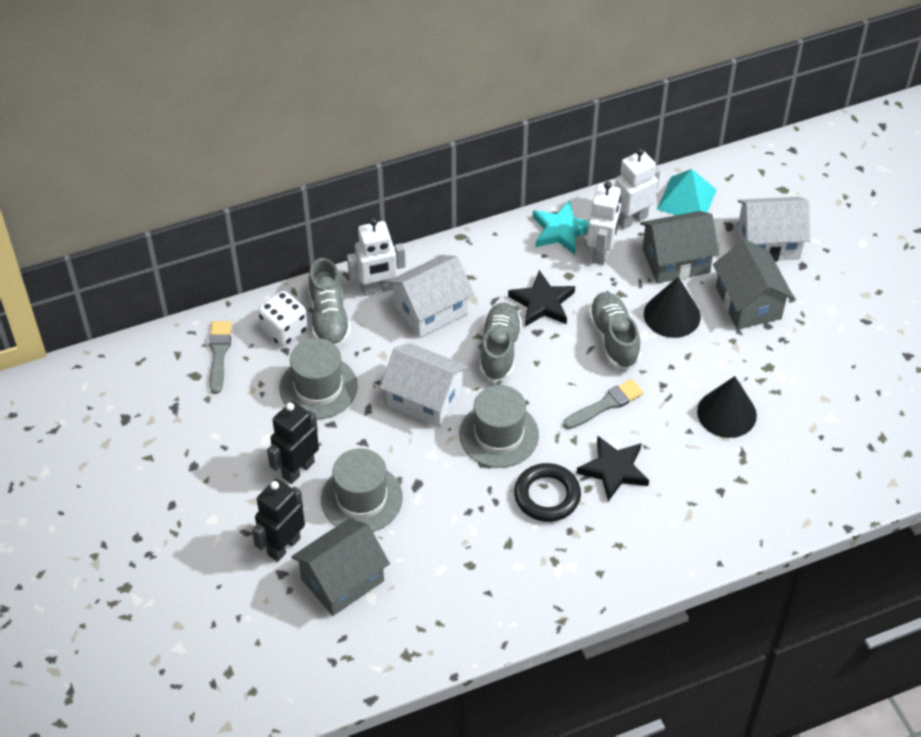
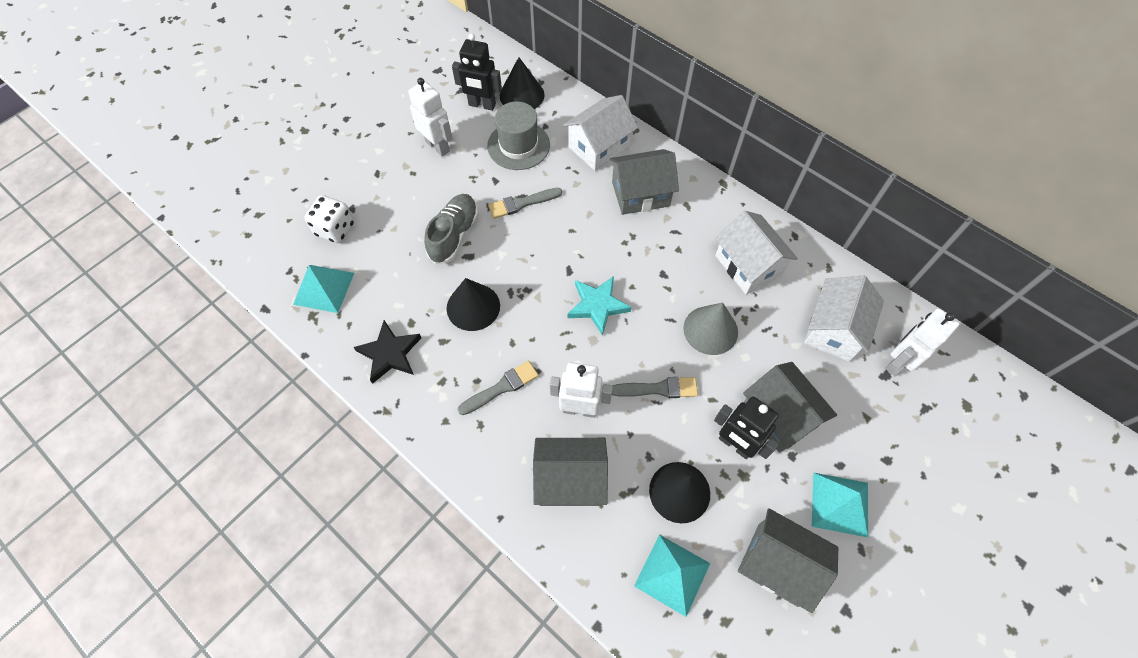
black cone: 2 -> 3
black ring: 1 -> 0
black star: 2 -> 1
grey brush: 2 -> 3
grey cone: 0 -> 1
grey hat: 3 -> 1
grey house: 3 -> 4
grey shoe: 3 -> 1
turquoise pyramid: 1 -> 3

